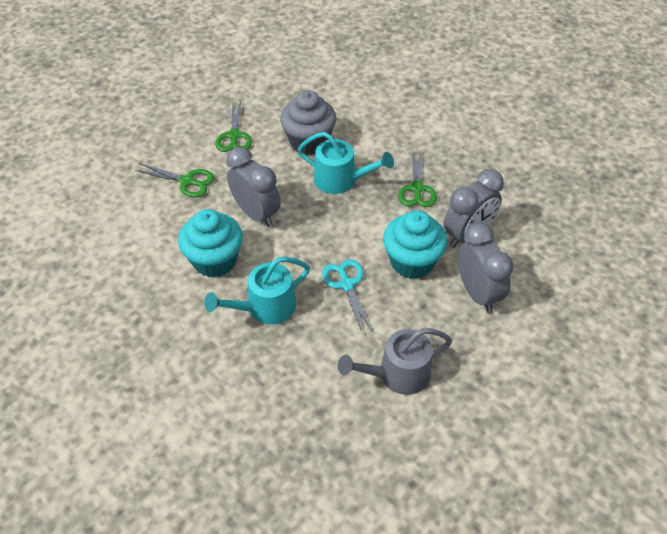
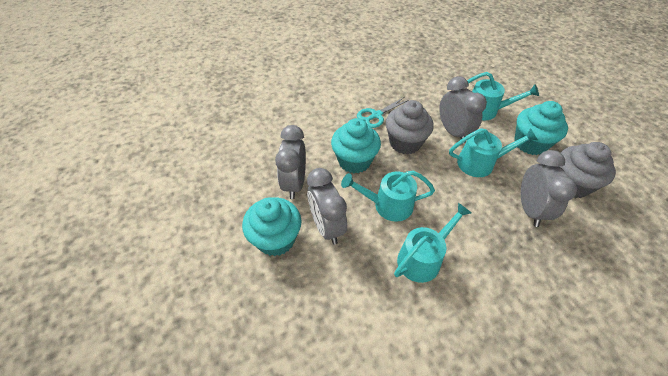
green scissors: 3 -> 0
grey clock: 3 -> 4
grey cupcake: 1 -> 2
grey watering can: 1 -> 0
turquoise cupcake: 2 -> 3
turquoise watering can: 2 -> 4

